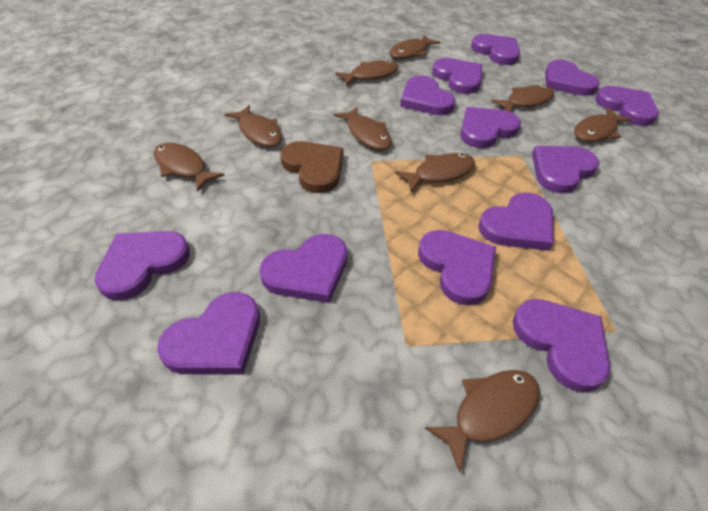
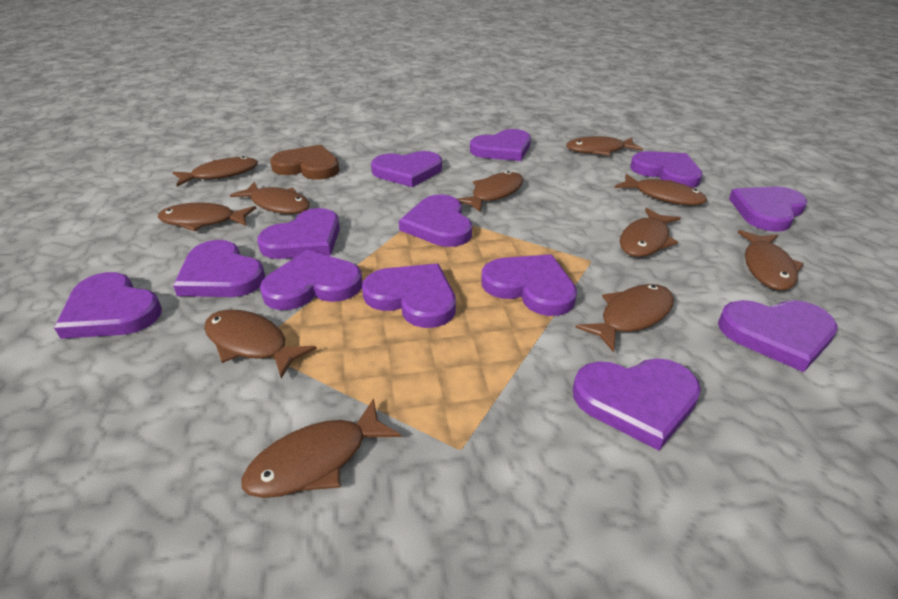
brown fish: 9 -> 11

